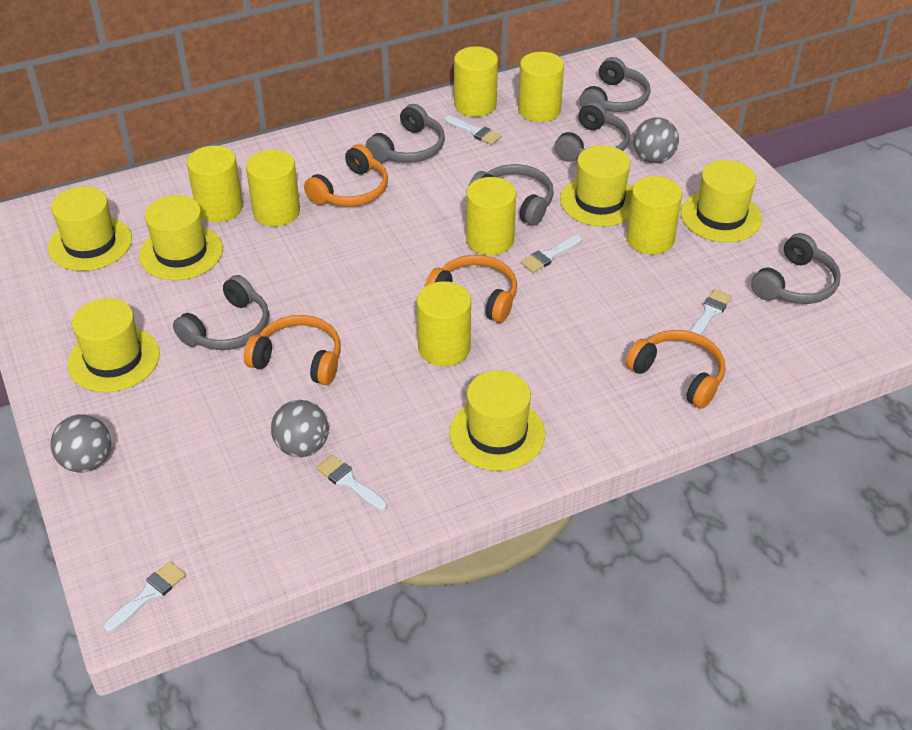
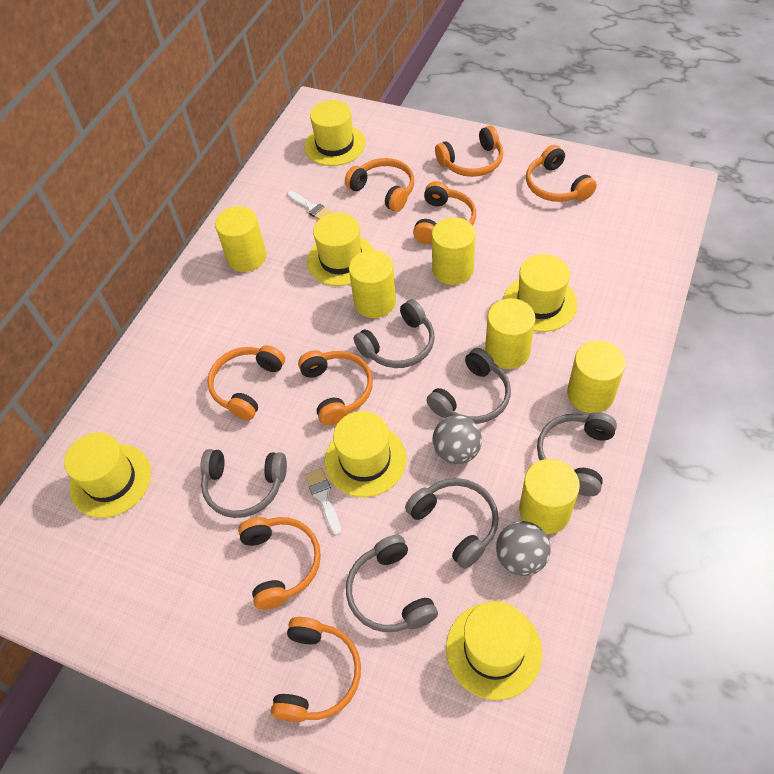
grey ball: 3 -> 2
orange headphones: 4 -> 8
white brush: 5 -> 2
yellow cylinder: 7 -> 6

